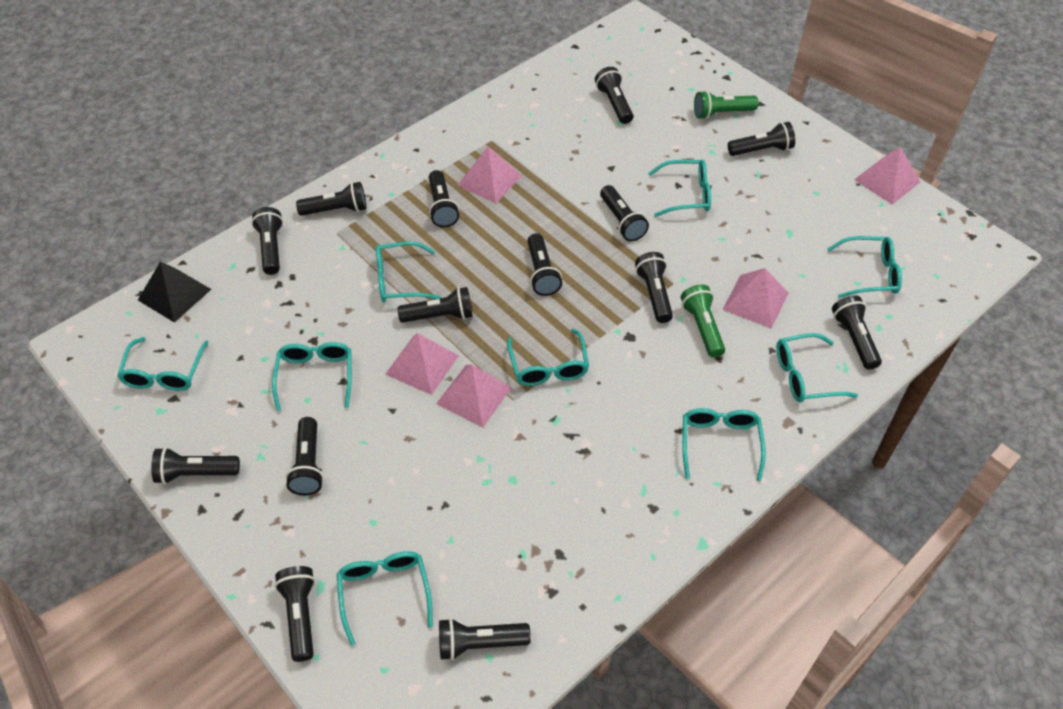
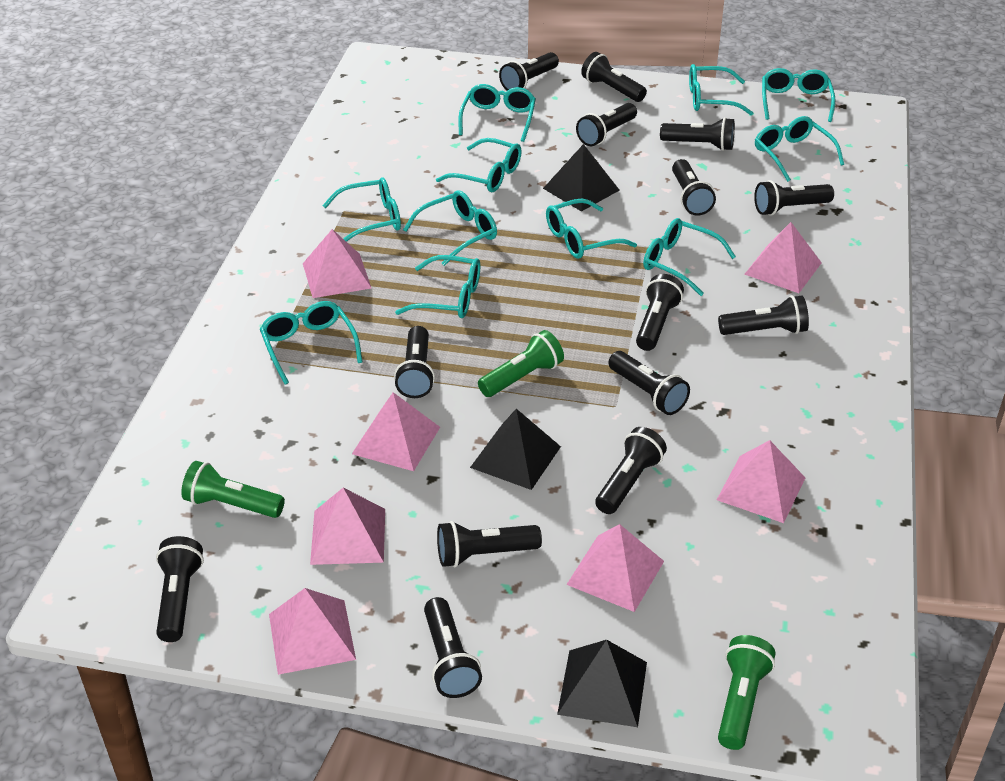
black pyramid: 1 -> 3
green flashlight: 2 -> 3
pink pyramid: 5 -> 7
turquoise glasses: 9 -> 11

